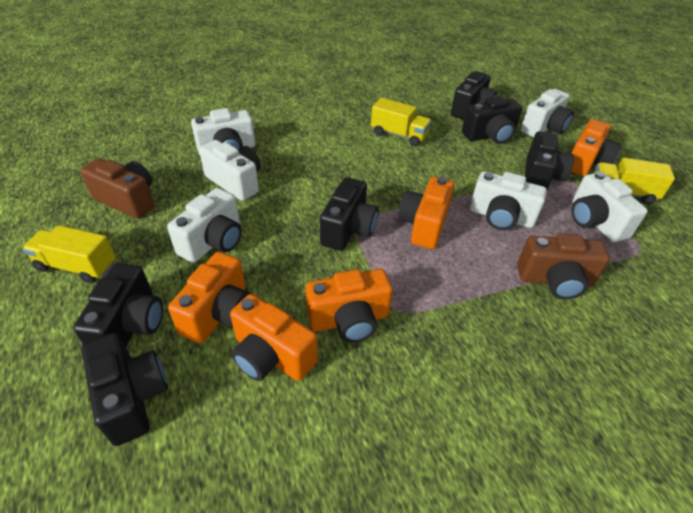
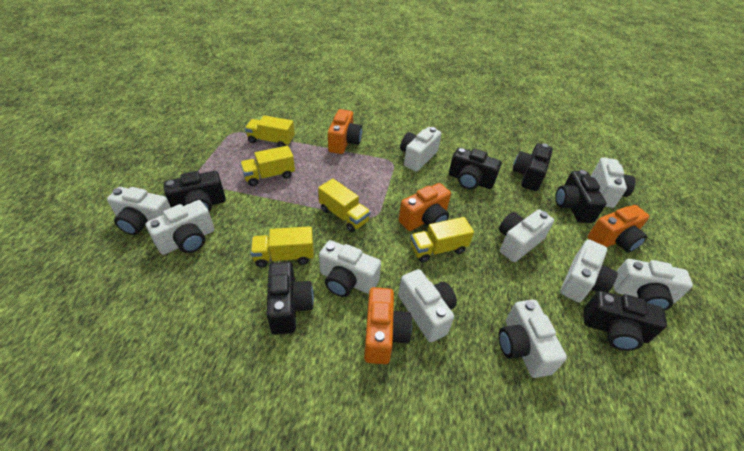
brown camera: 2 -> 0
orange camera: 5 -> 4
white camera: 6 -> 10
yellow truck: 3 -> 5

